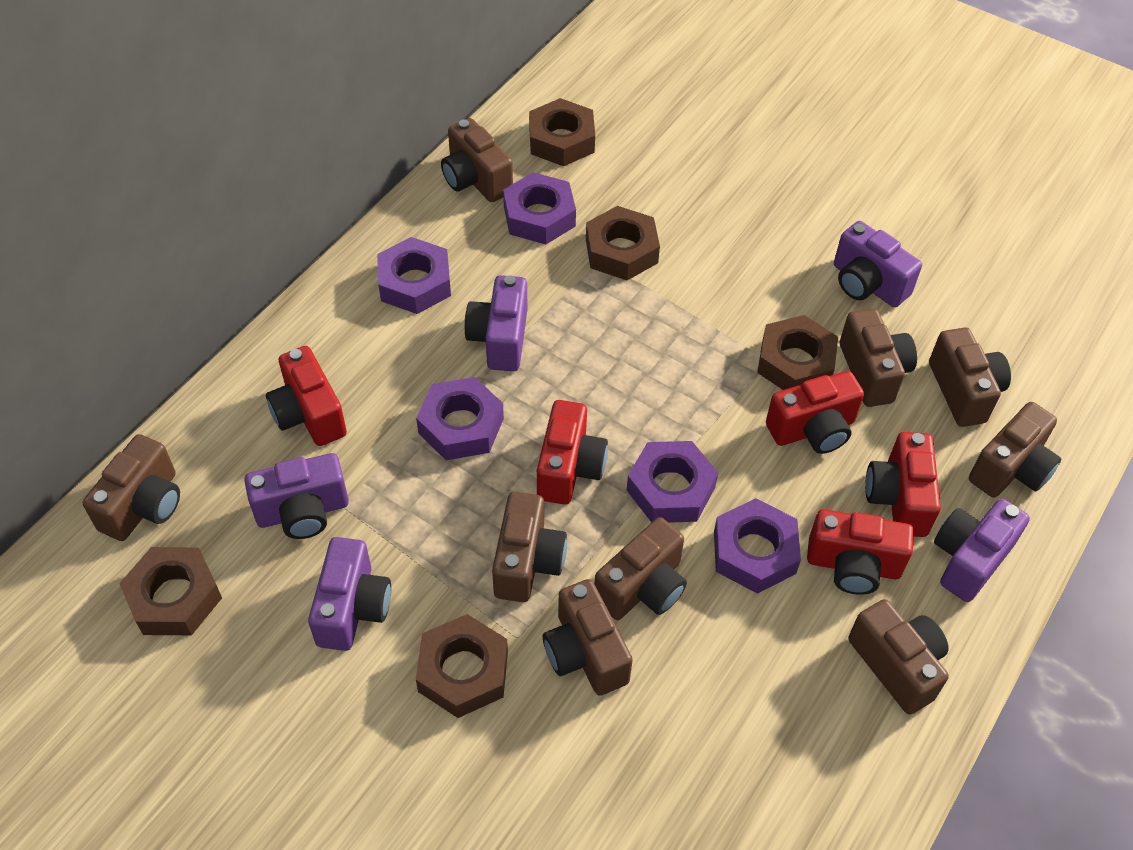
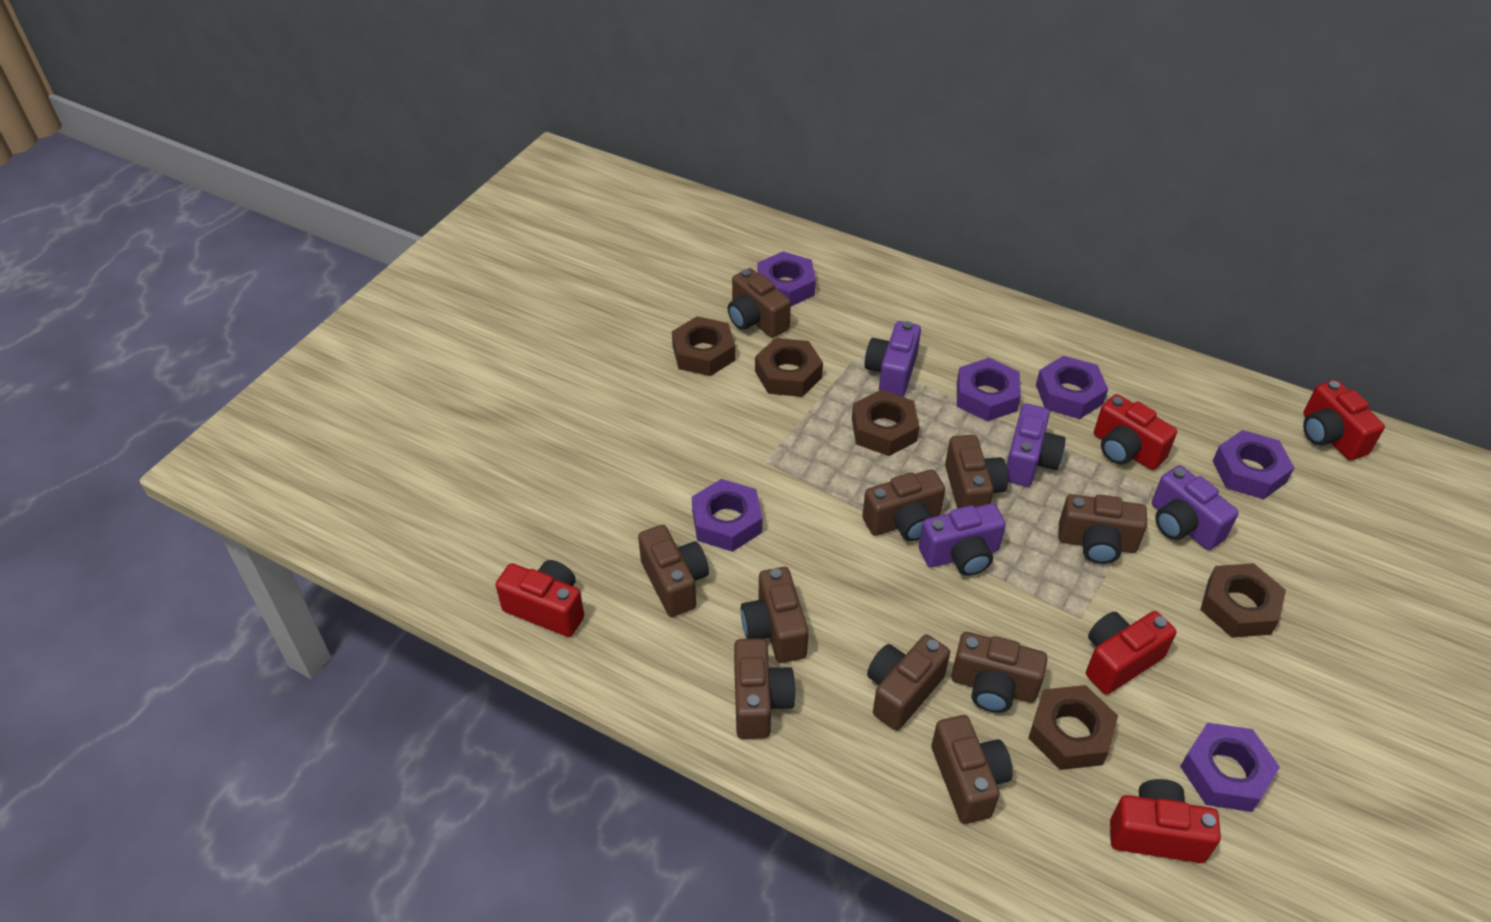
brown camera: 9 -> 10
purple camera: 5 -> 4
purple nut: 5 -> 6

